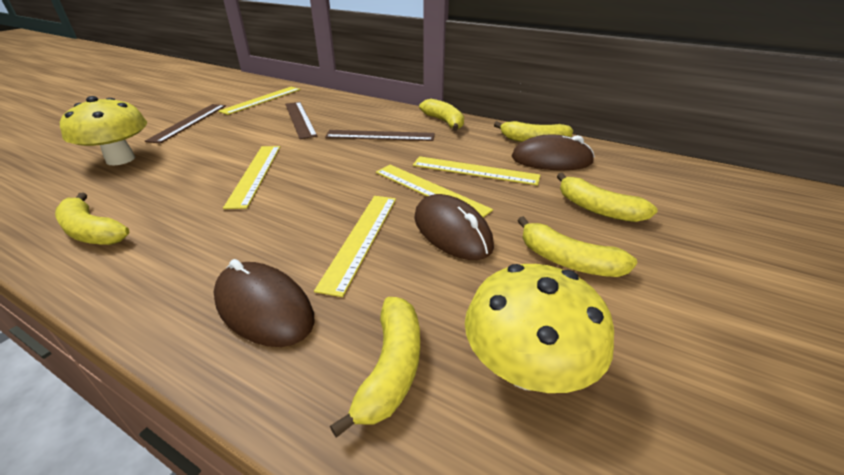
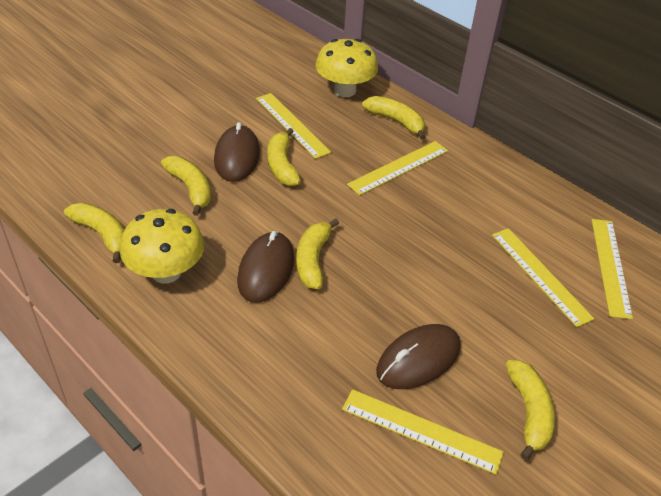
brown ruler: 3 -> 0

